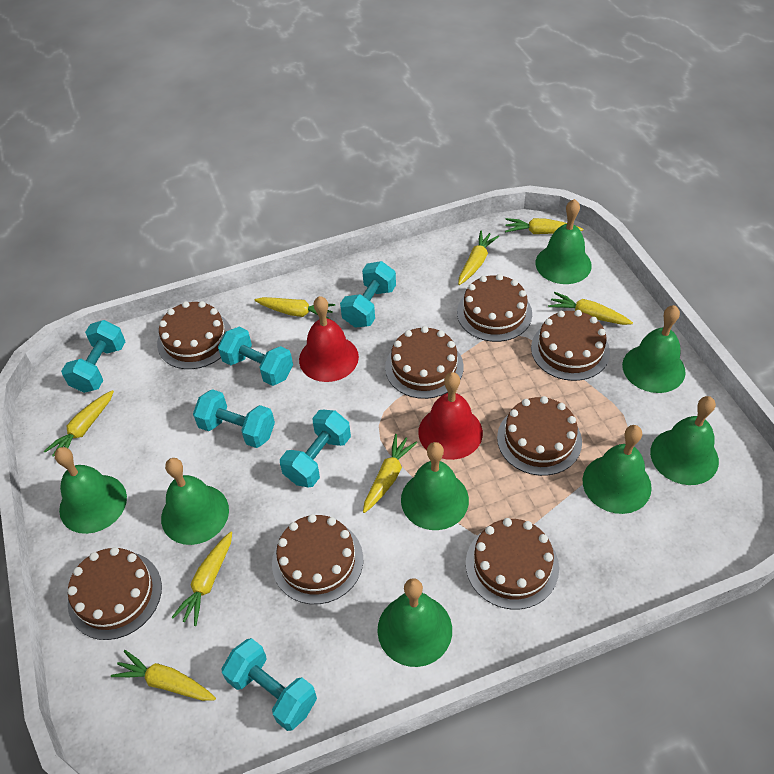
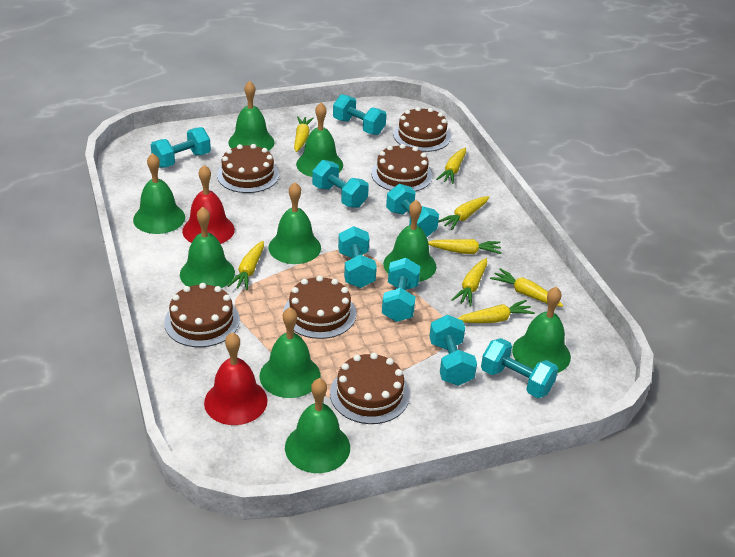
brown cake: 8 -> 6
green bell: 8 -> 9
turquoise dumbbell: 6 -> 8

